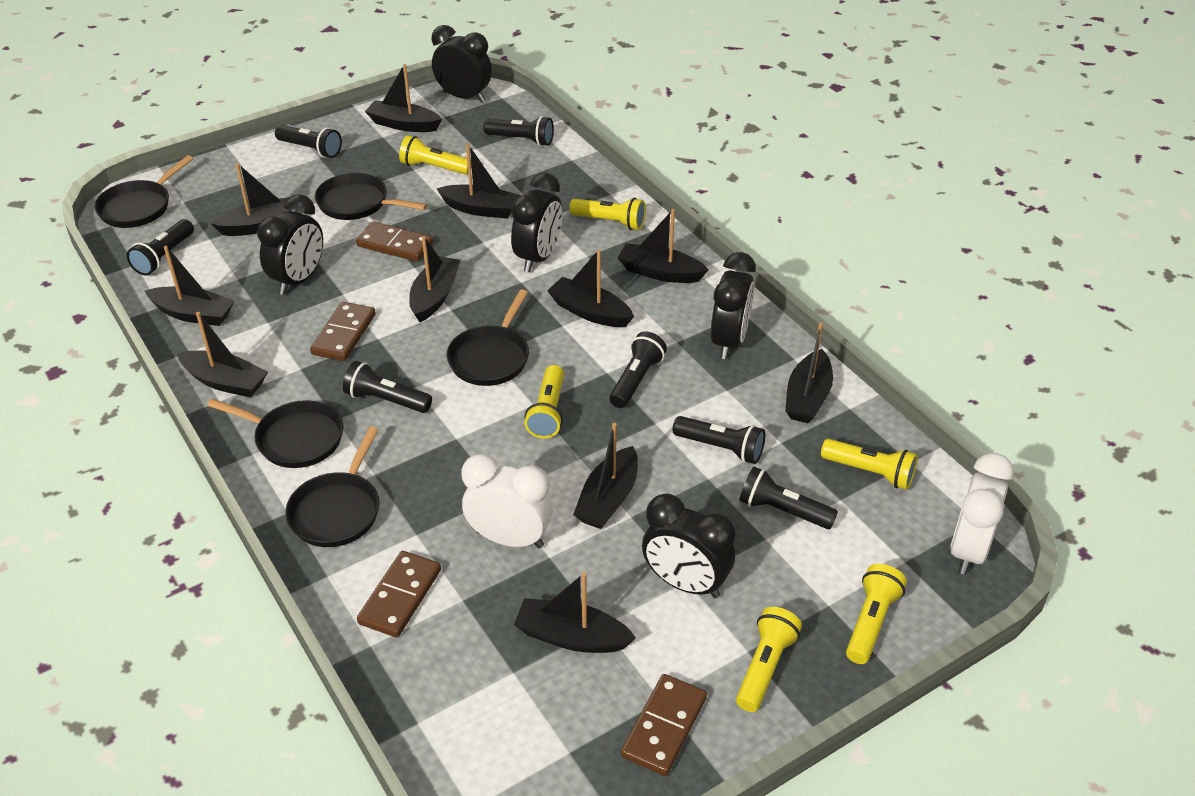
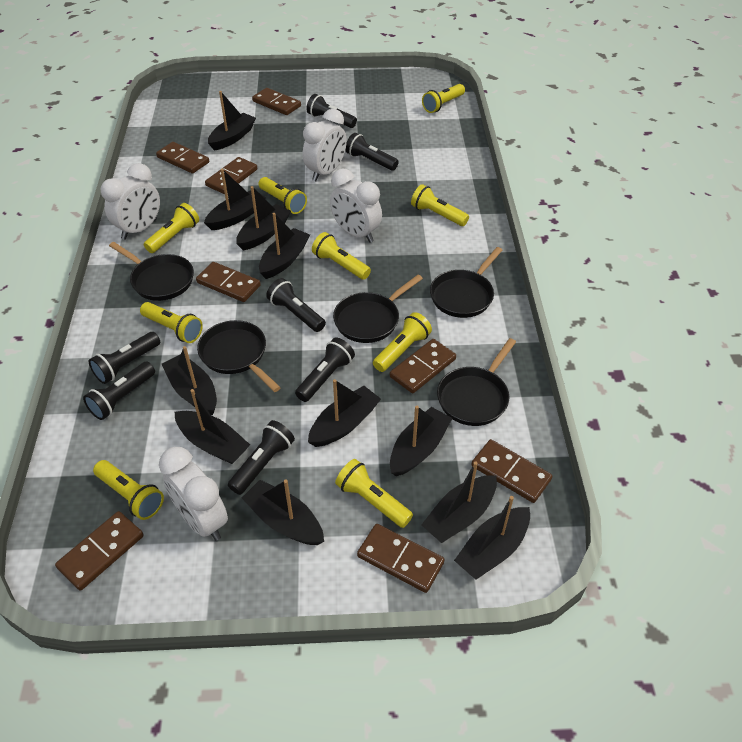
black clock: 5 -> 0
brown domino: 4 -> 8
white clock: 2 -> 4
yellow flashlight: 6 -> 9

